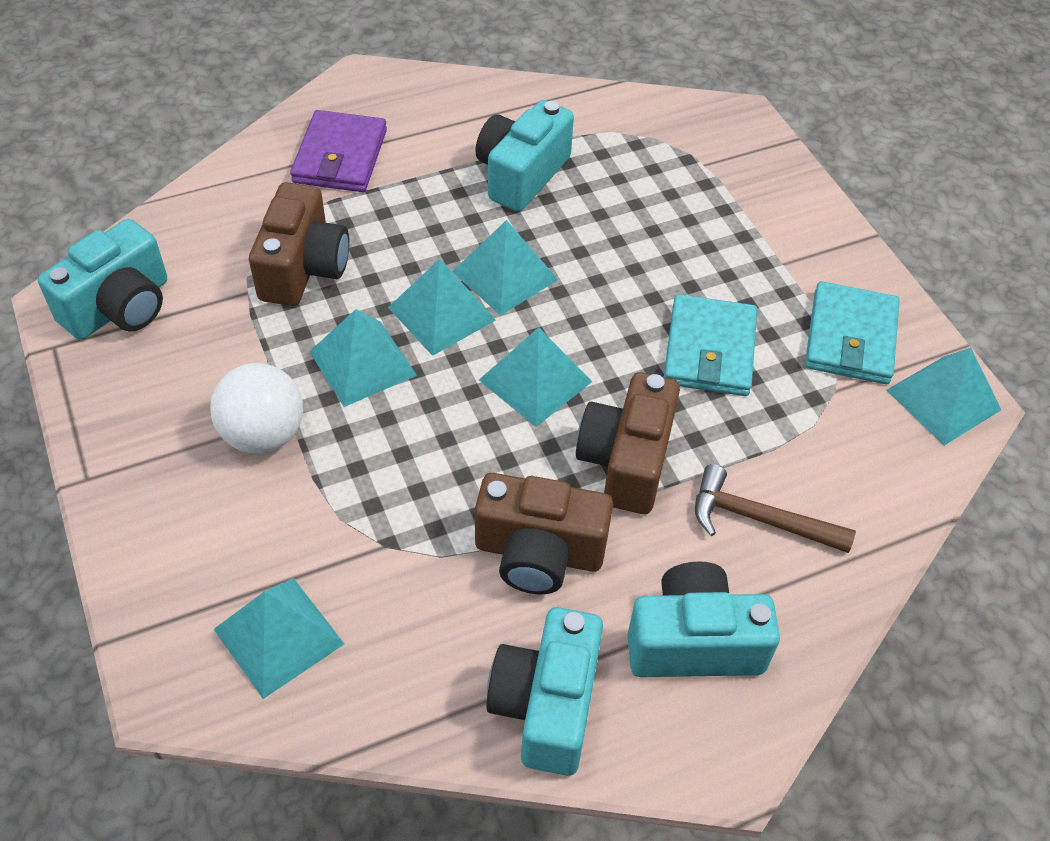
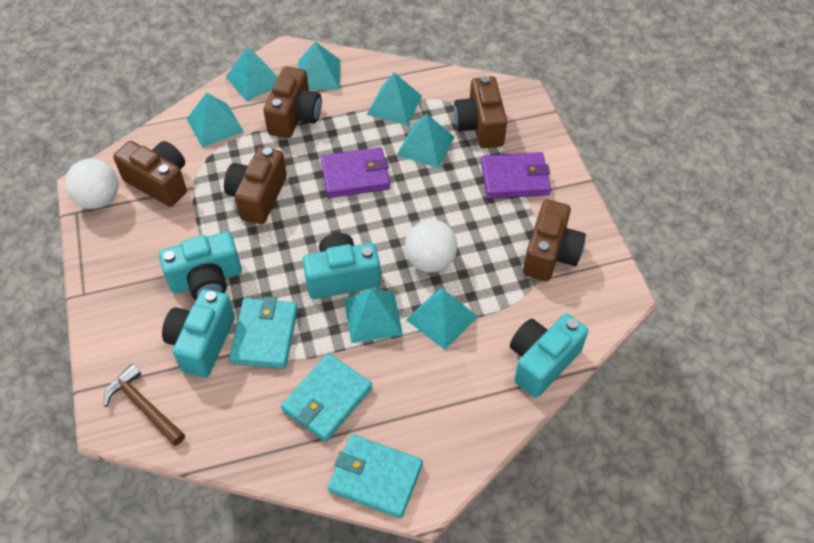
brown camera: 3 -> 5
purple wallet: 1 -> 2
turquoise pyramid: 6 -> 7
turquoise wallet: 2 -> 3
white ball: 1 -> 2

